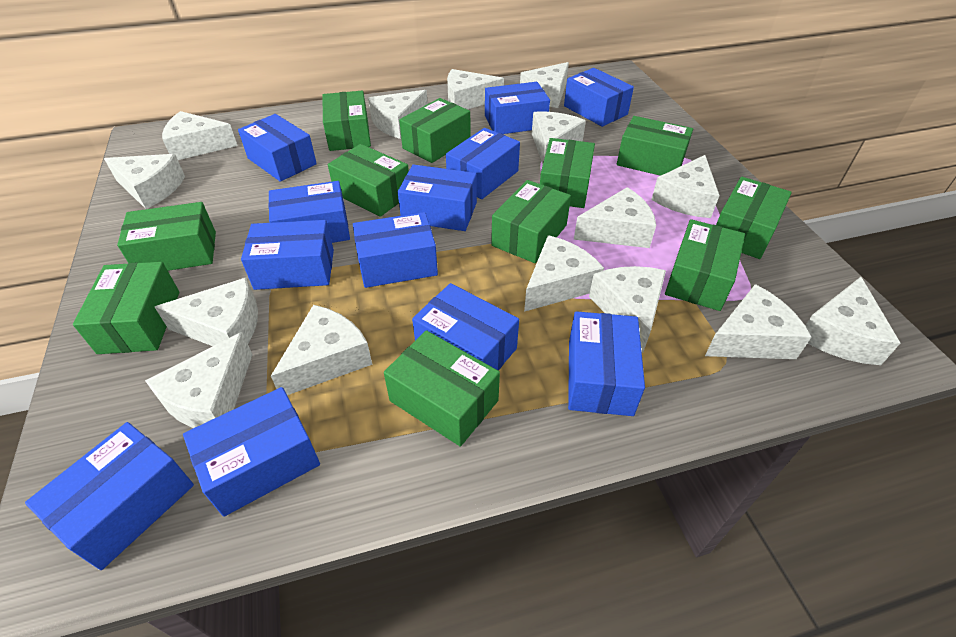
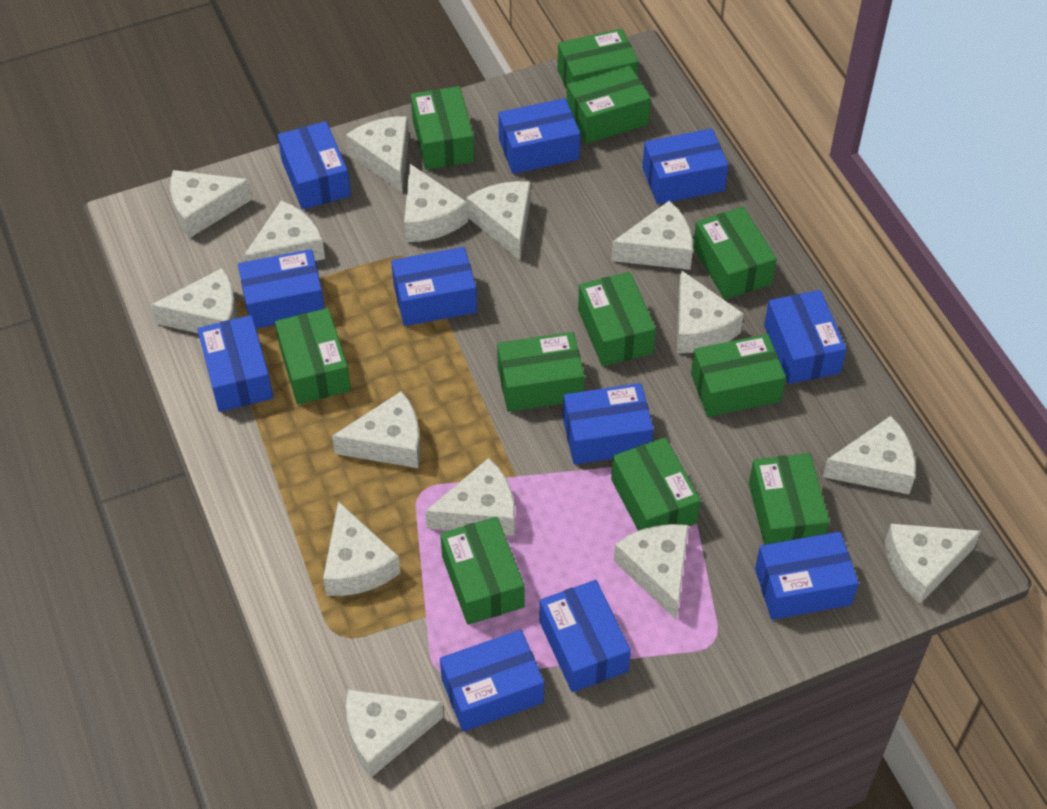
blue box: 12 -> 11

